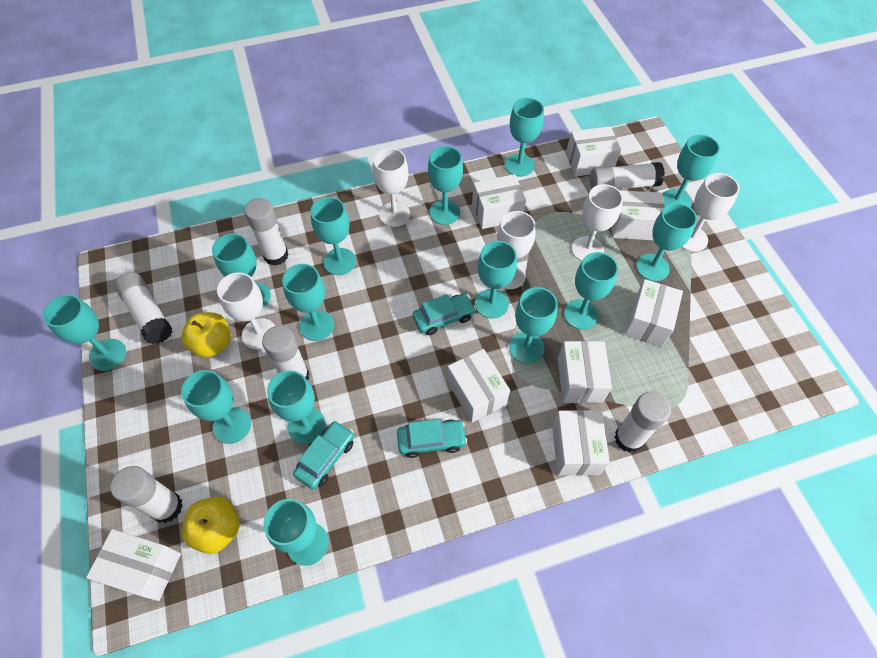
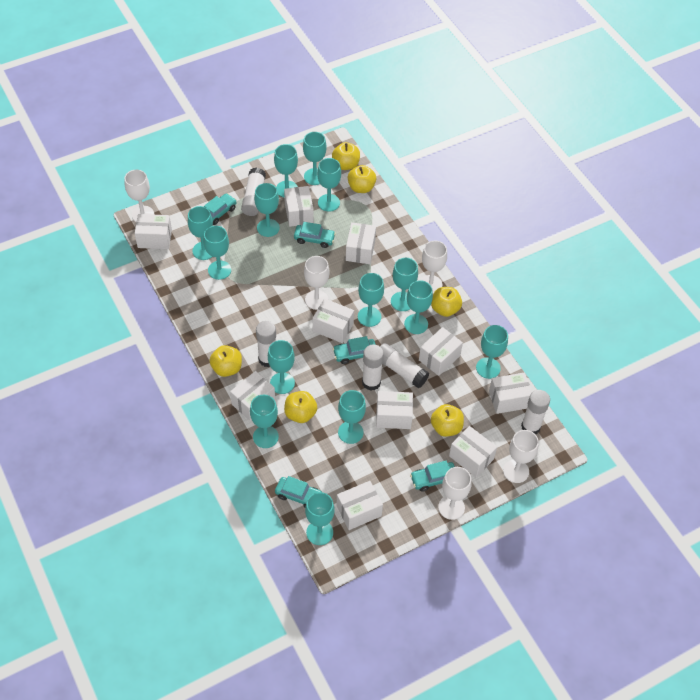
turquoise car: 3 -> 5
white box: 8 -> 10
white glue stick: 6 -> 5
yellow apple: 2 -> 6

